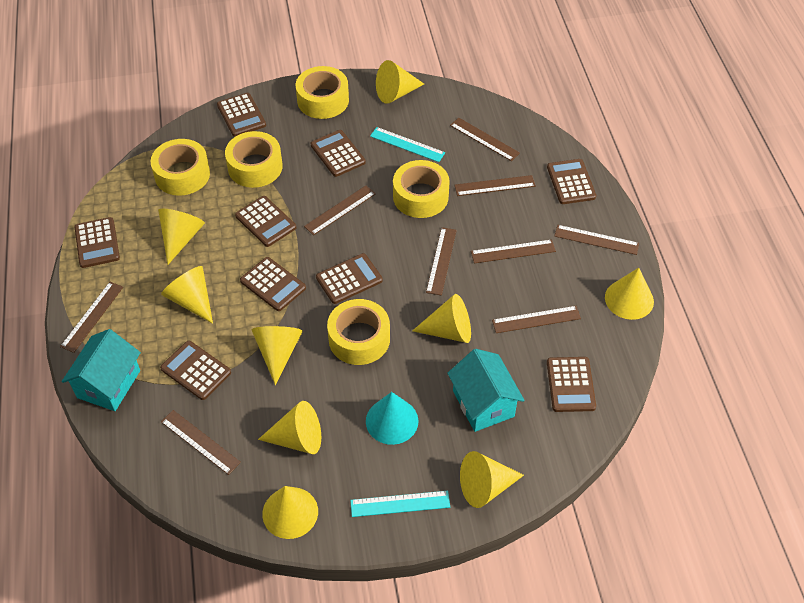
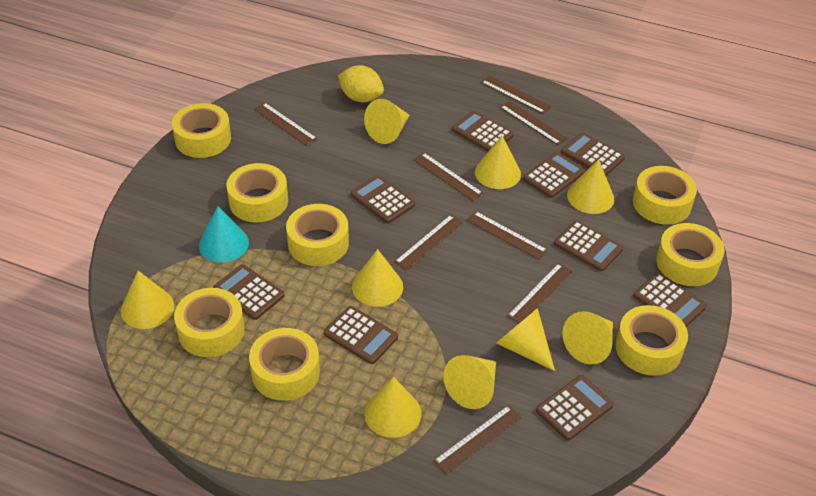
brown ruler: 9 -> 8
turquoise house: 2 -> 0
turquoise ruler: 2 -> 0
yellow lemon: 0 -> 1
yellow tape: 5 -> 8

